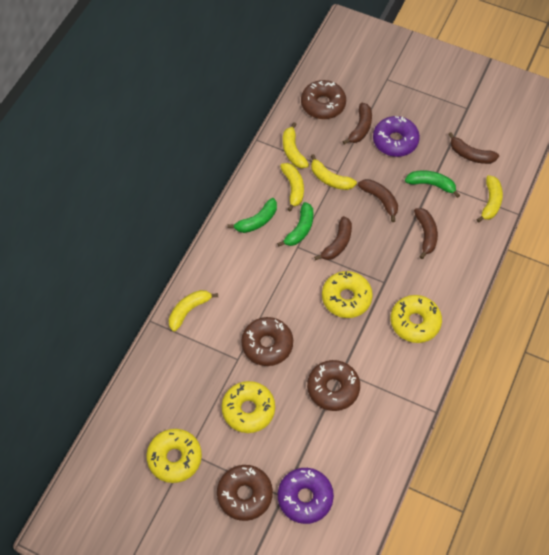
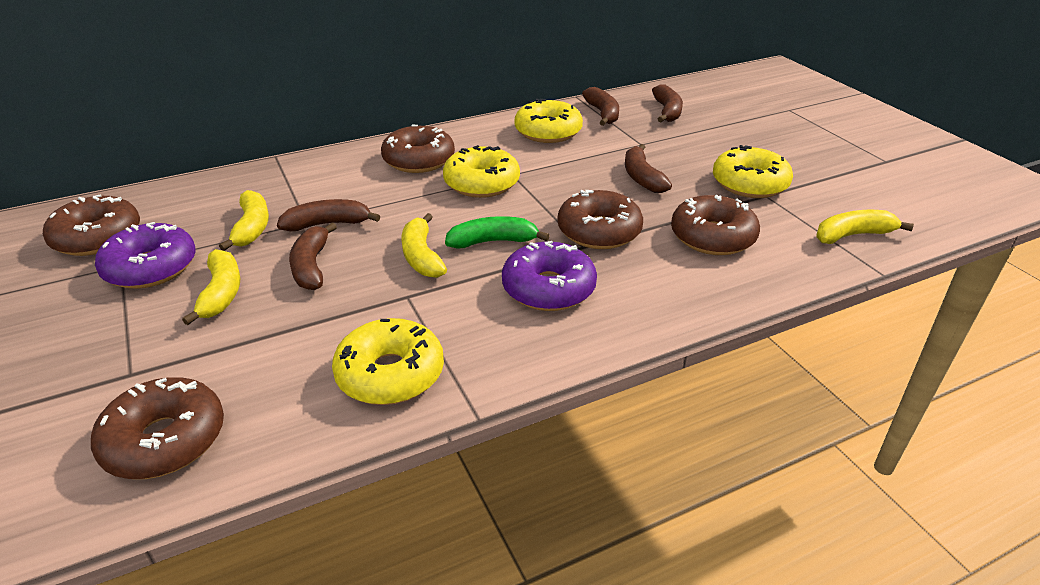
brown donut: 4 -> 5
green banana: 3 -> 1
yellow banana: 5 -> 4

